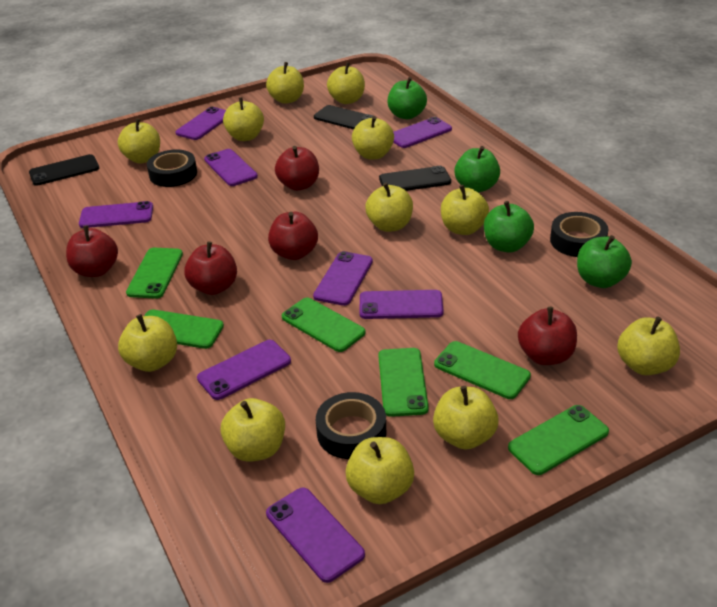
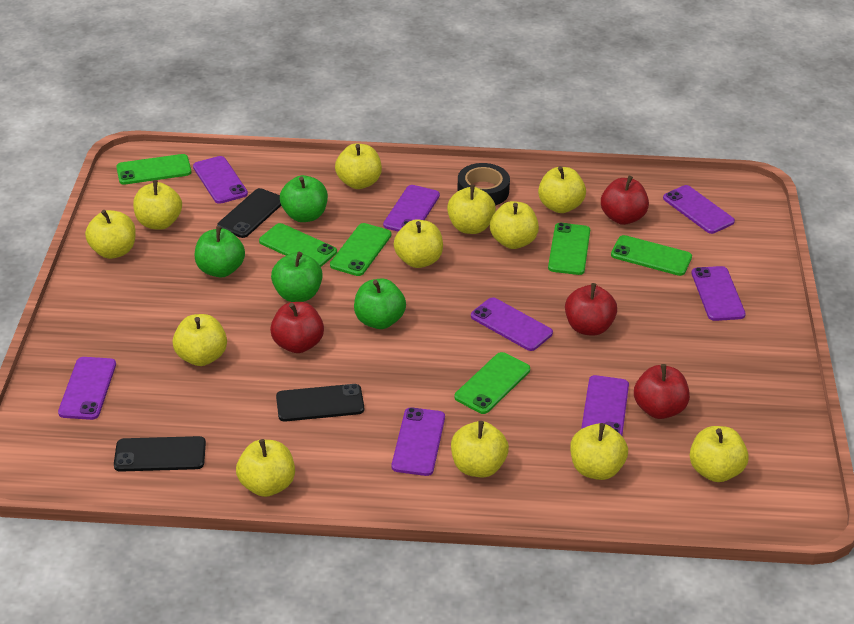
black tape: 3 -> 1
red apple: 5 -> 4

